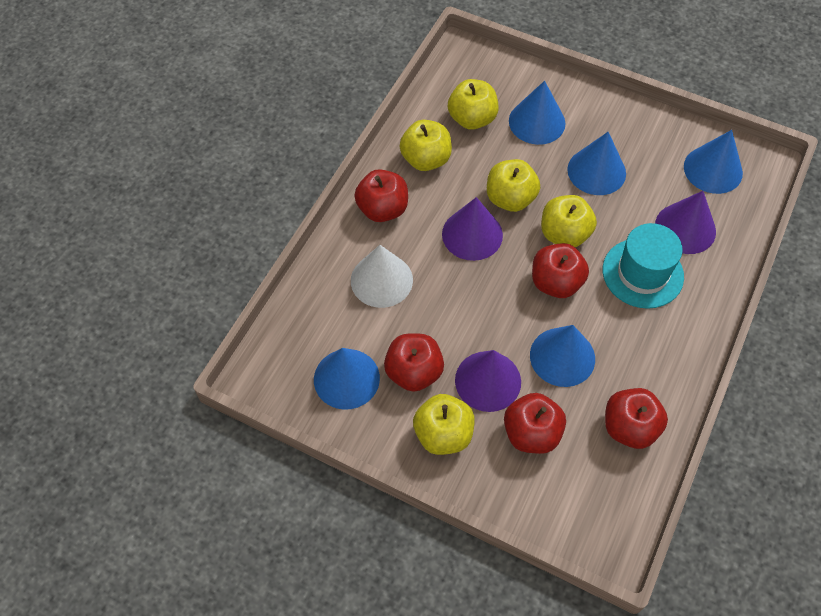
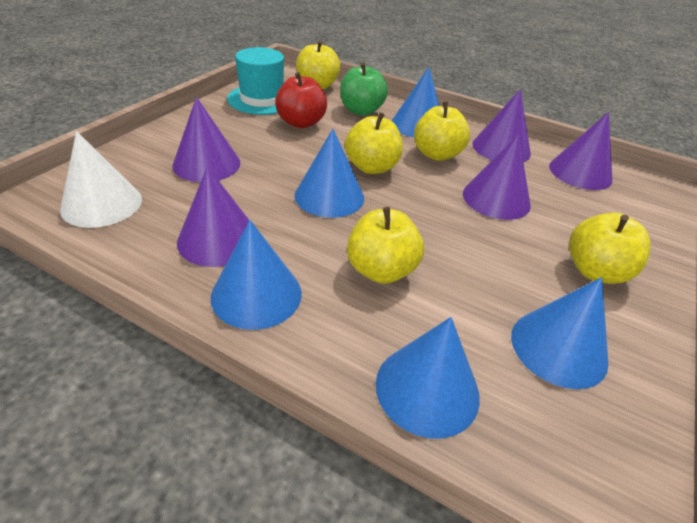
green apple: 0 -> 1
purple cone: 3 -> 5
red apple: 5 -> 1

